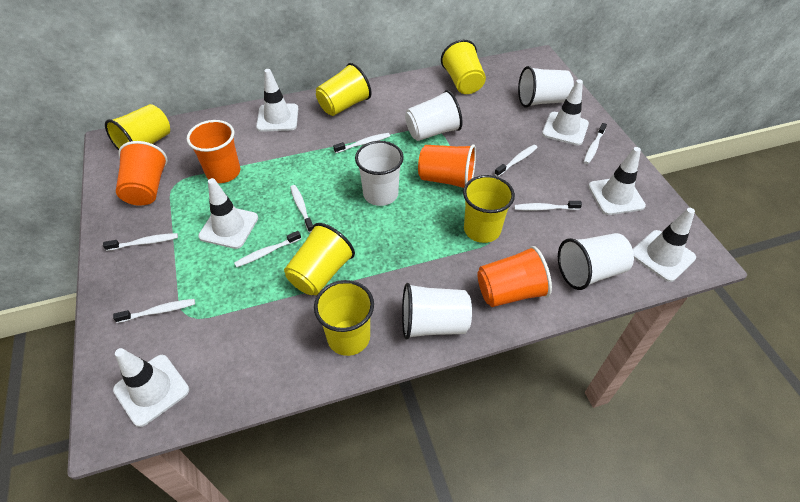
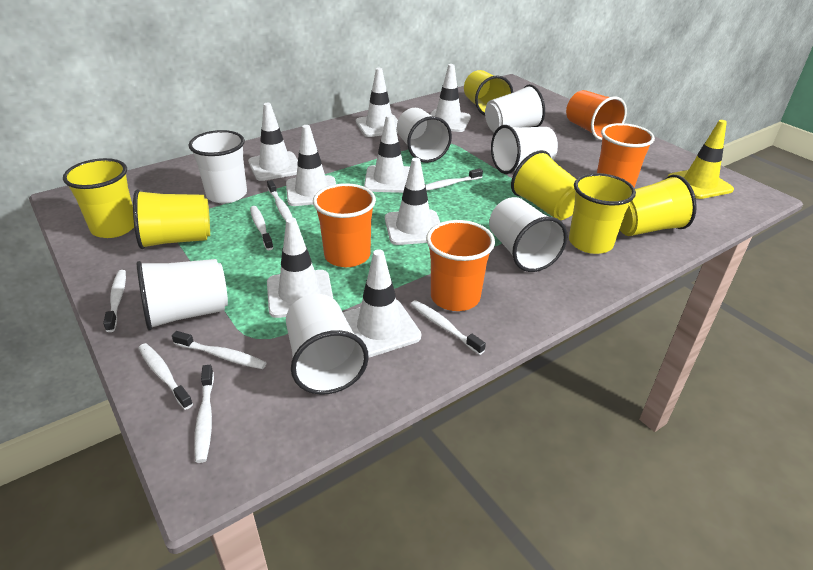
white cup: 5 -> 7
white traffic cone: 6 -> 8
yellow traffic cone: 0 -> 1

